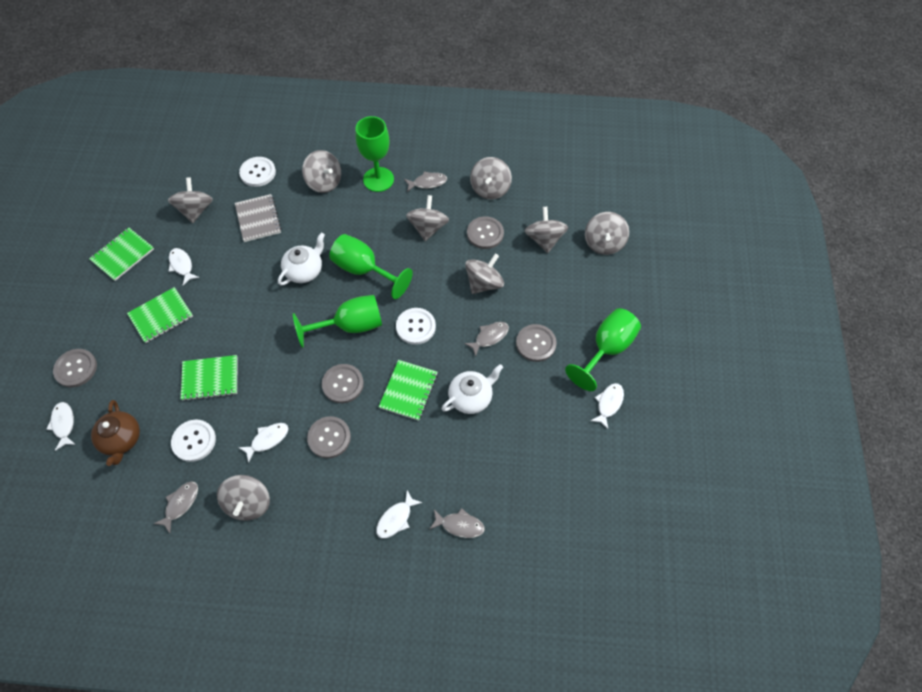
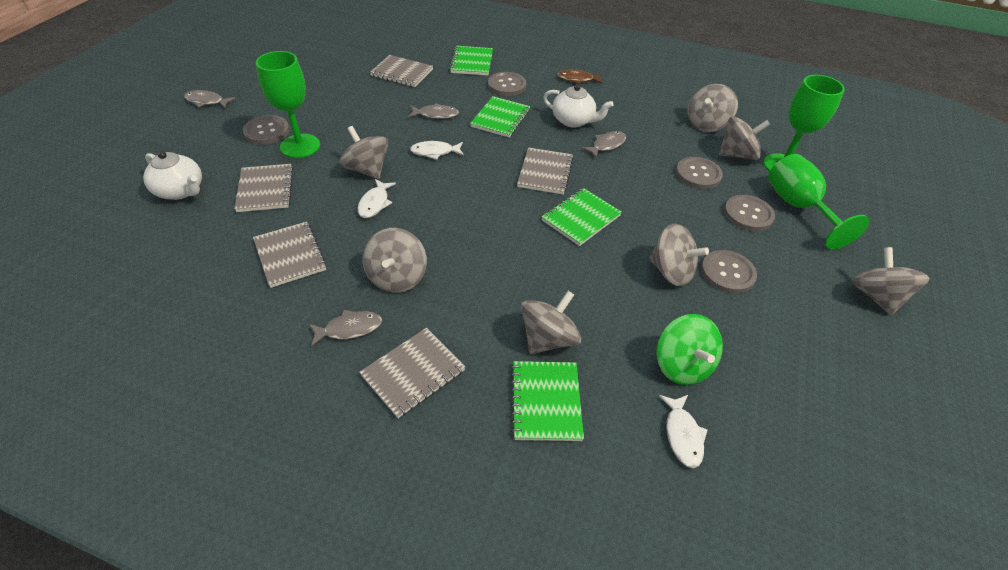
brown fish: 0 -> 1
brown teapot: 1 -> 0
green goblet: 4 -> 3
green spinning top: 0 -> 1
grey notebook: 1 -> 5
grey spinning top: 8 -> 7
white button: 3 -> 0
white fish: 5 -> 3

